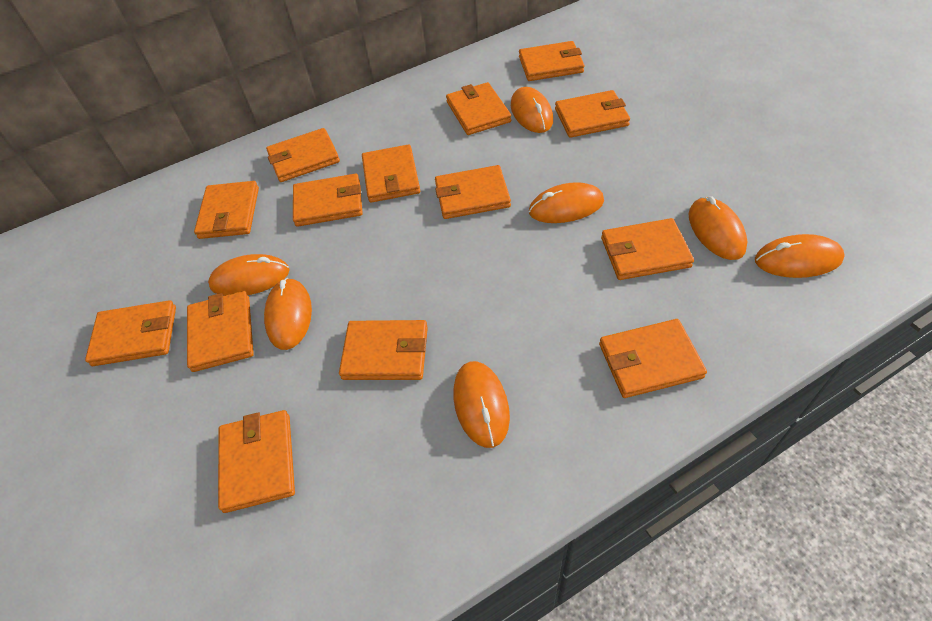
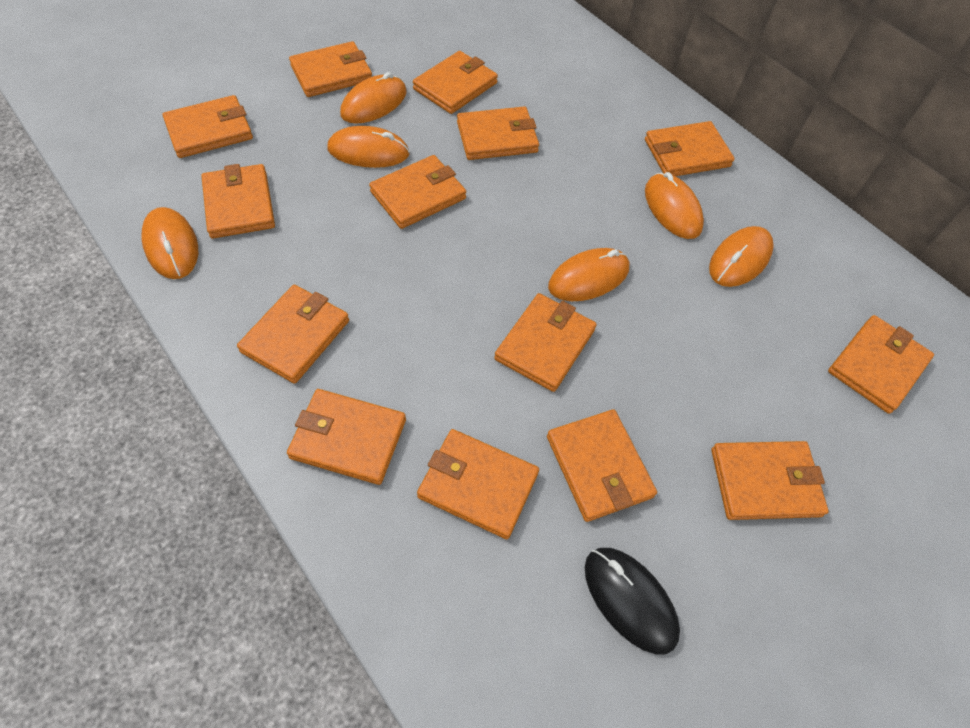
black mouse: 0 -> 1
orange mouse: 7 -> 6

